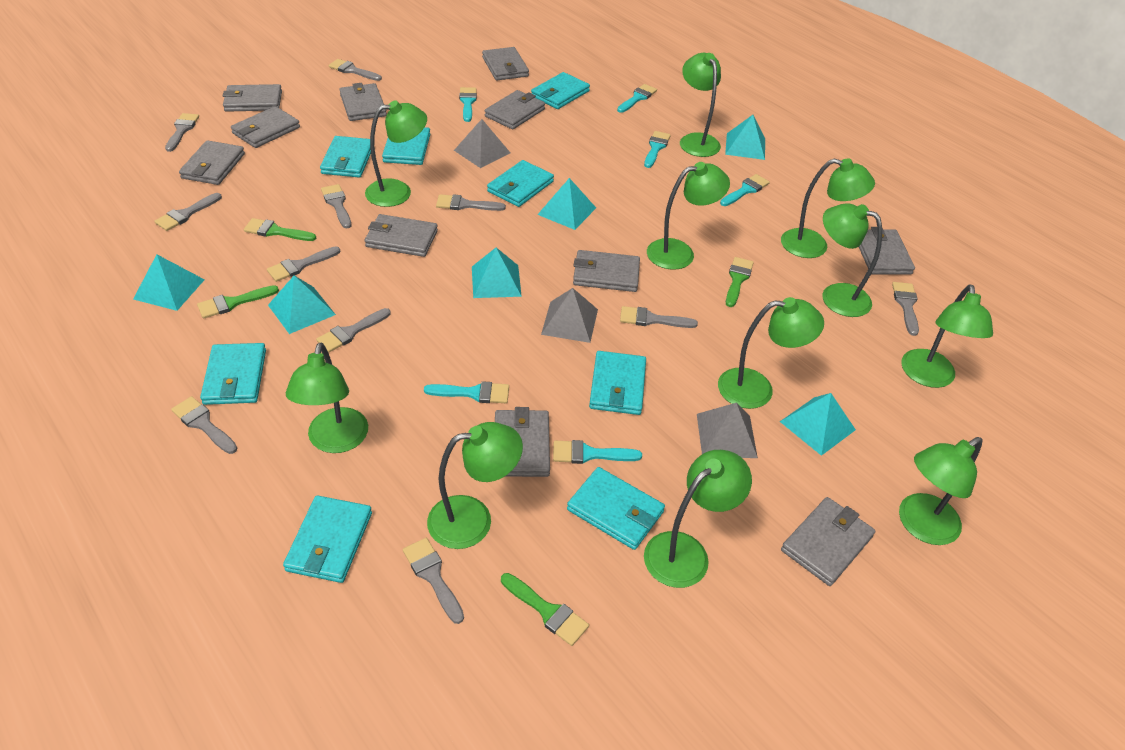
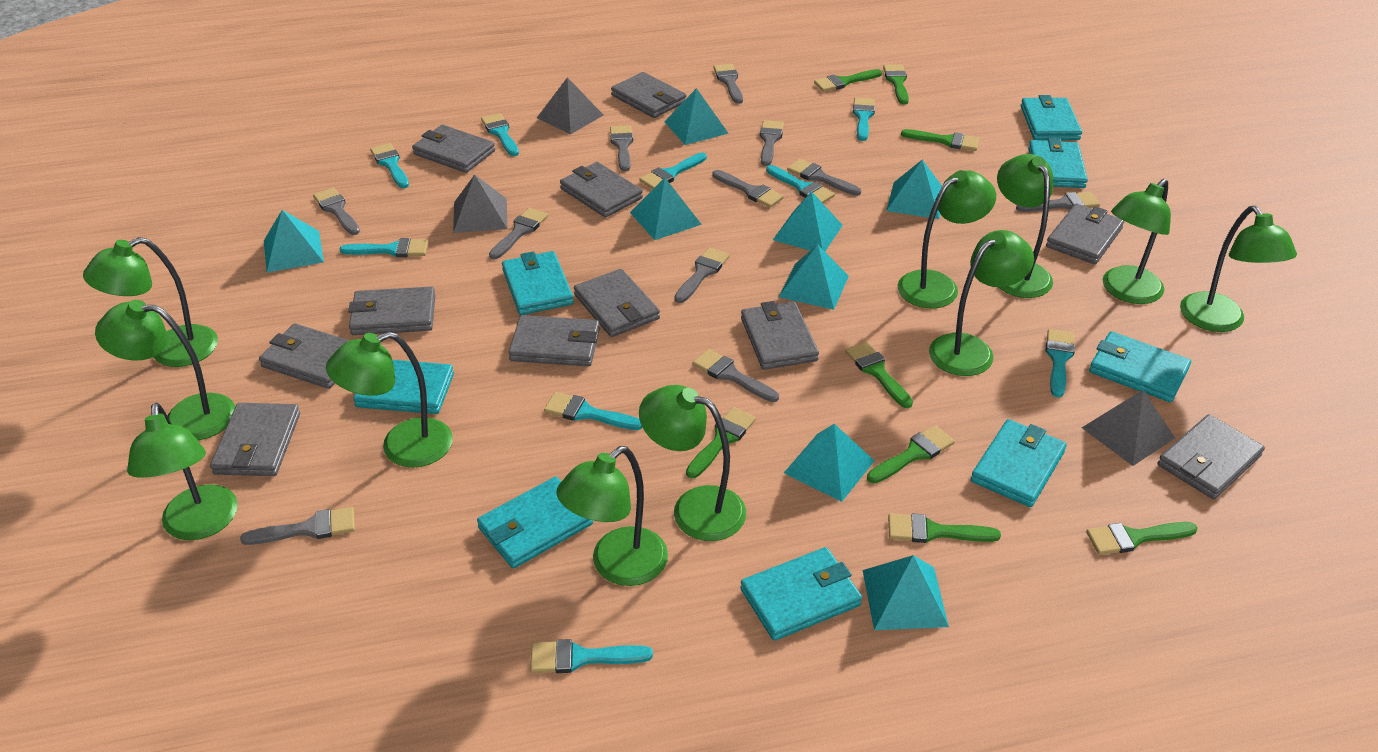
green brush: 4 -> 8
turquoise brush: 6 -> 9
turquoise pyramid: 6 -> 8

